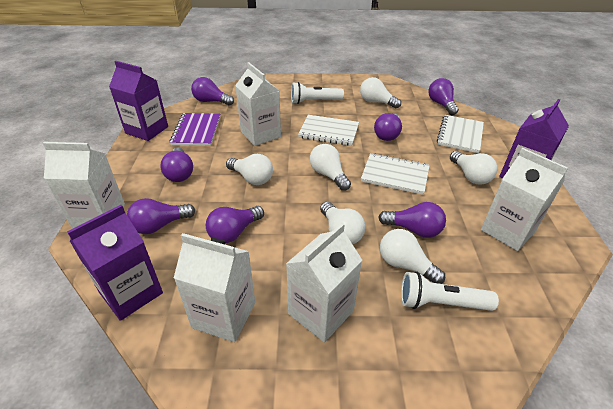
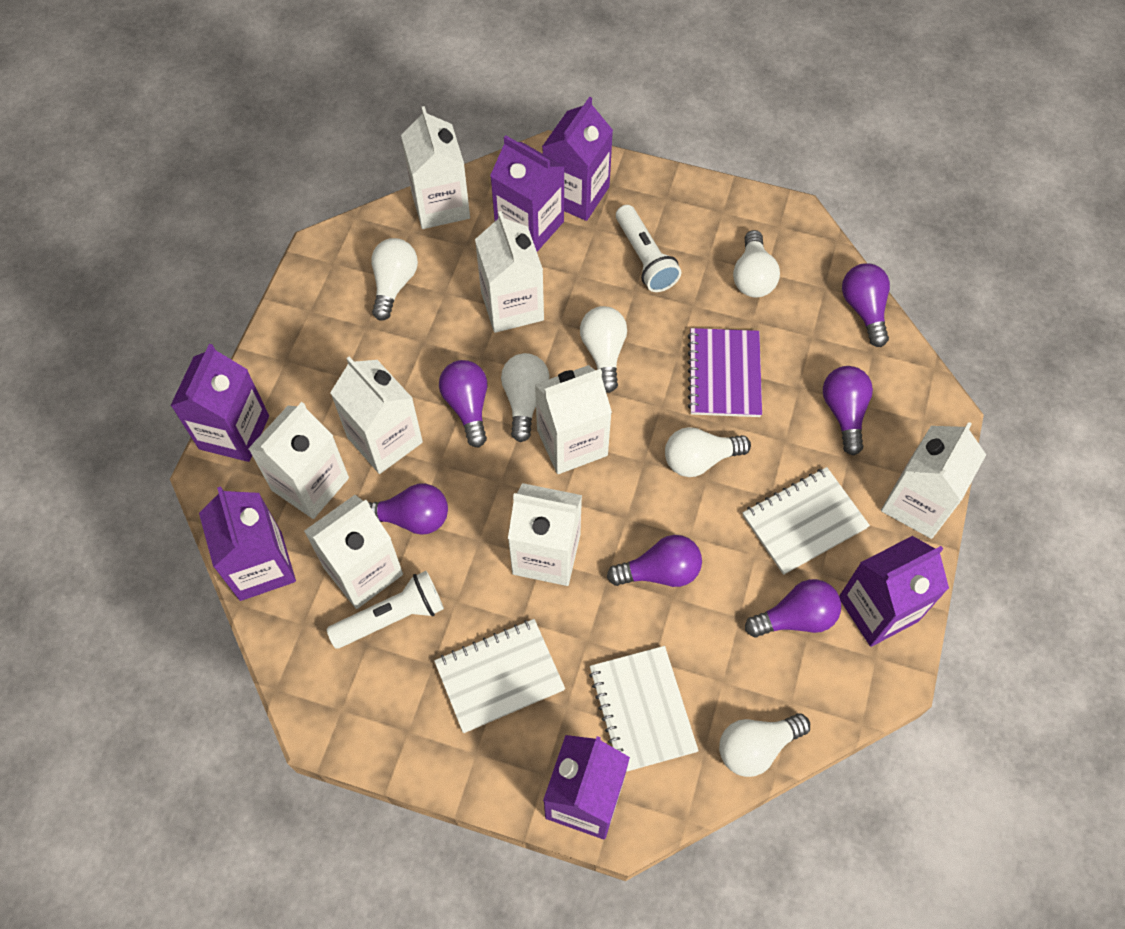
purple carton: 3 -> 6
purple light bulb: 7 -> 6
white carton: 5 -> 8

